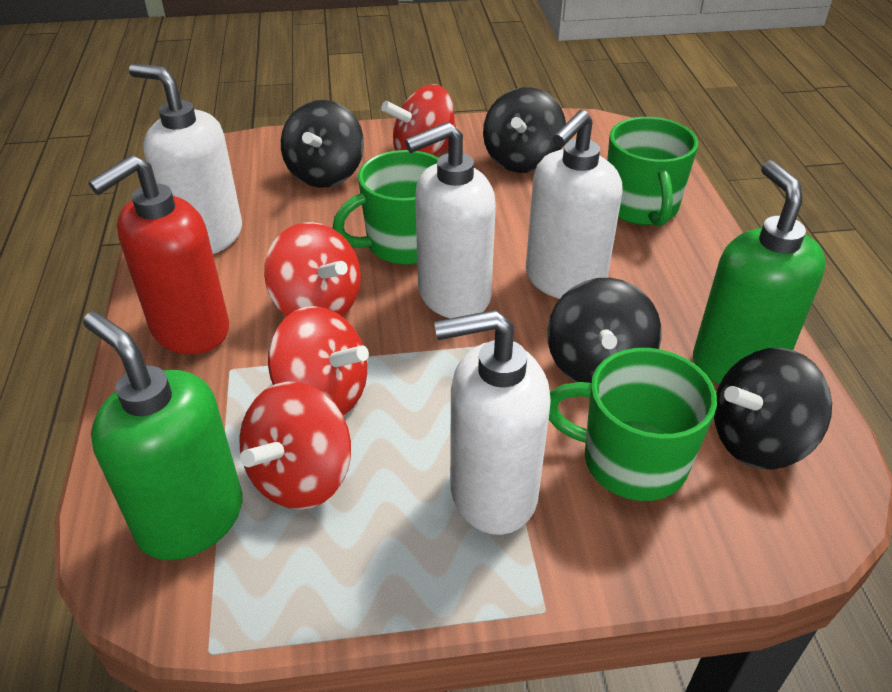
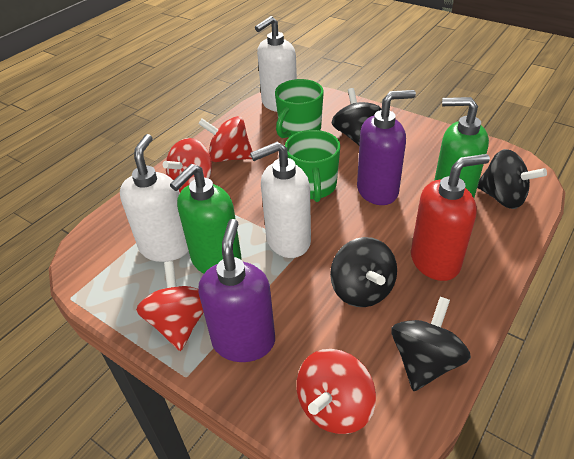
green mug: 3 -> 2
purple soap dispenser: 0 -> 2
white soap dispenser: 4 -> 3

